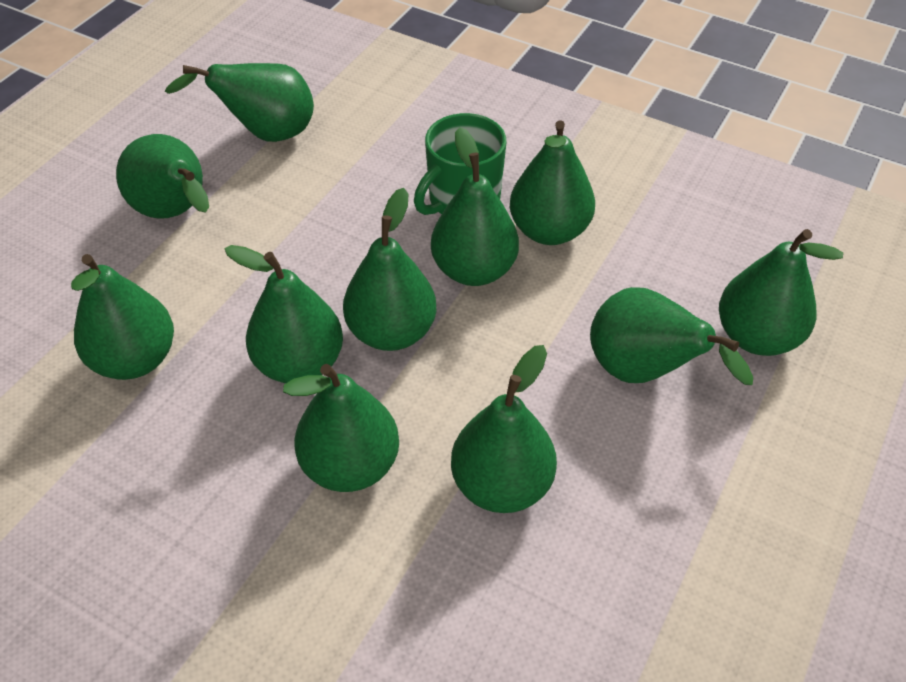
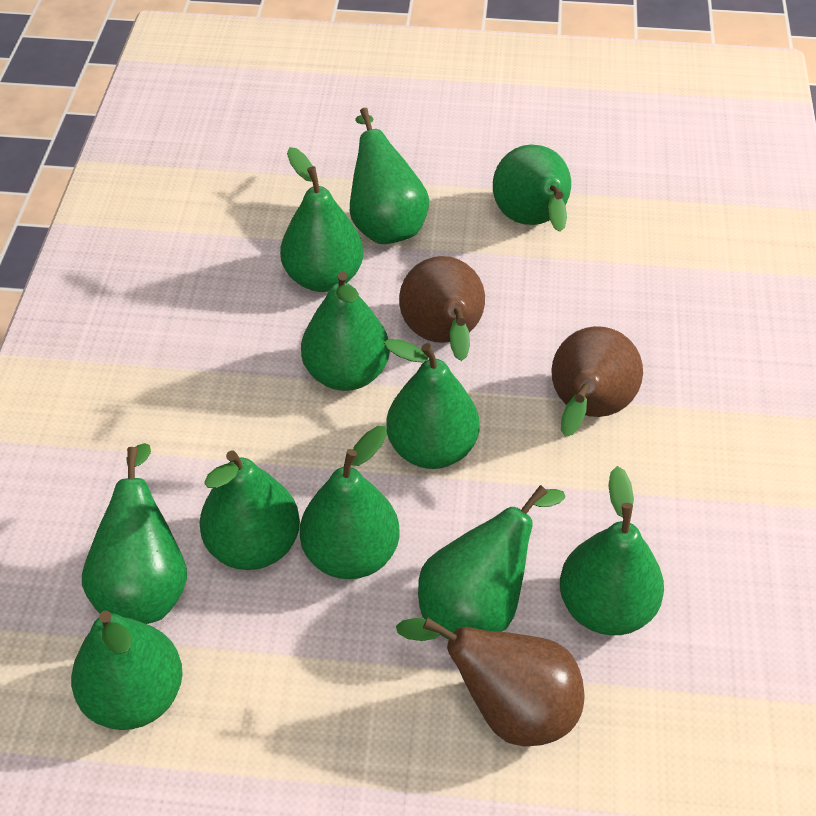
brown pear: 0 -> 3
green mug: 1 -> 0

